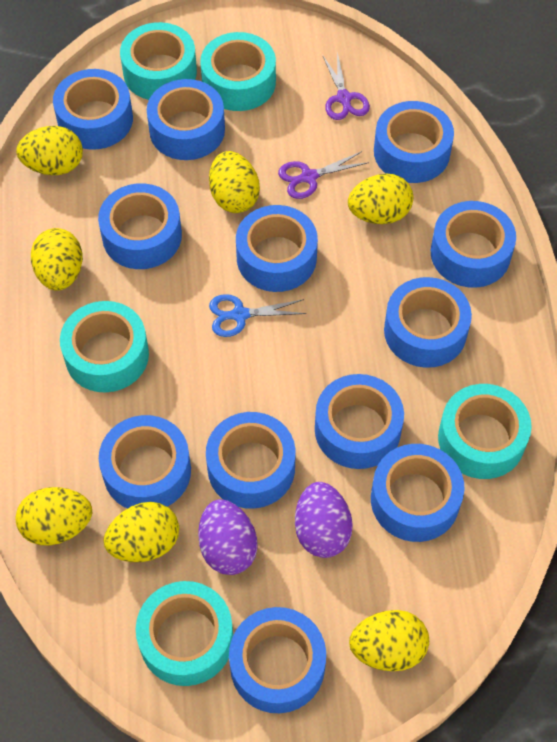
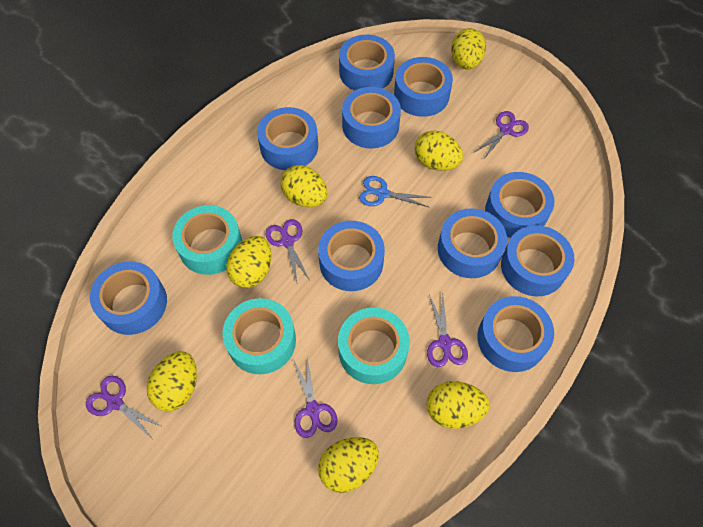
blue tape: 12 -> 10
purple egg: 2 -> 0
purple scissors: 2 -> 5
turquoise tape: 5 -> 3

